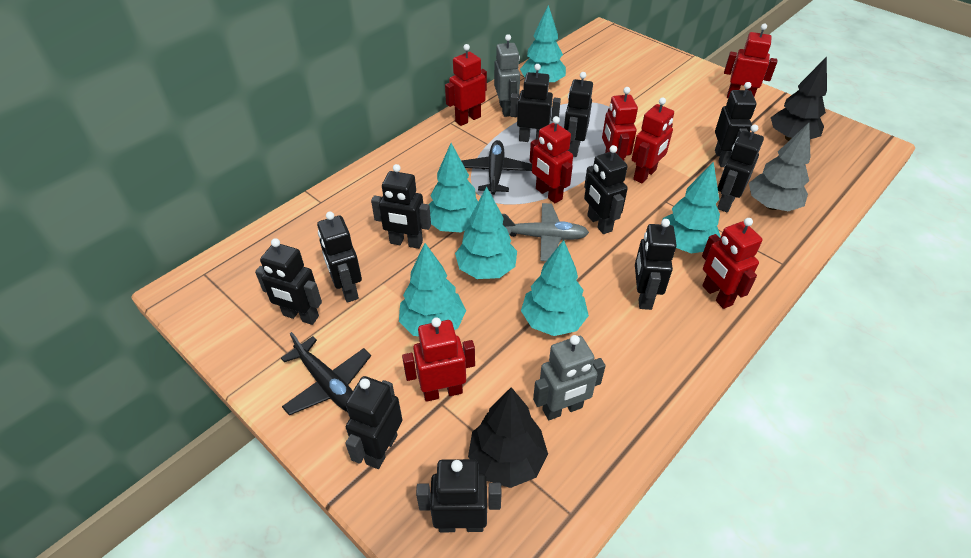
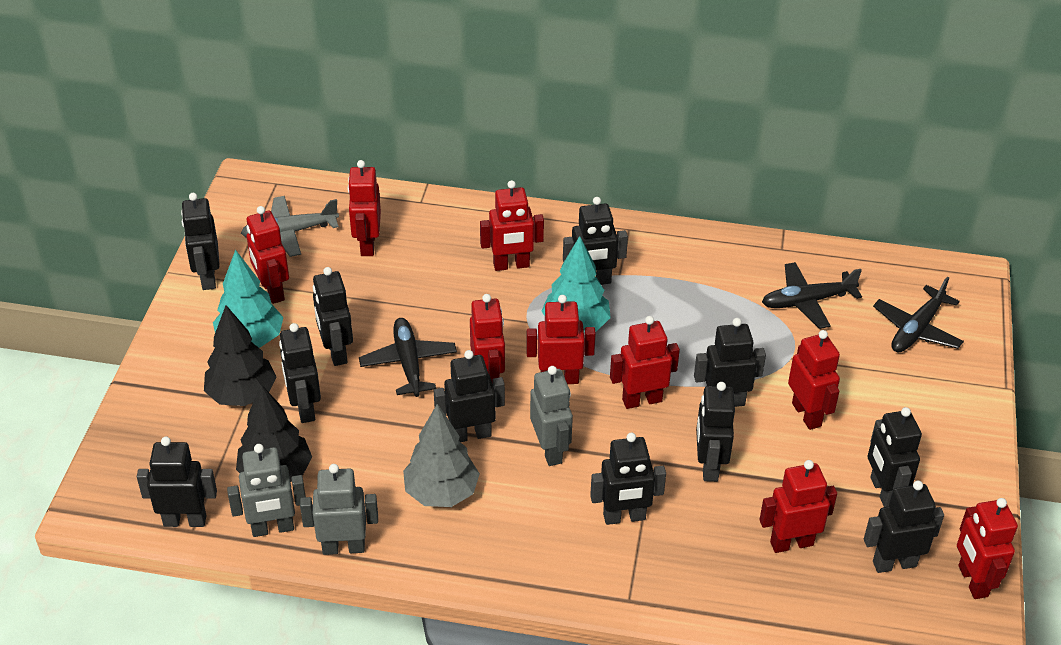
black plane: 2 -> 3
grey robot: 2 -> 3
red robot: 7 -> 9
turquoise tree: 6 -> 2

